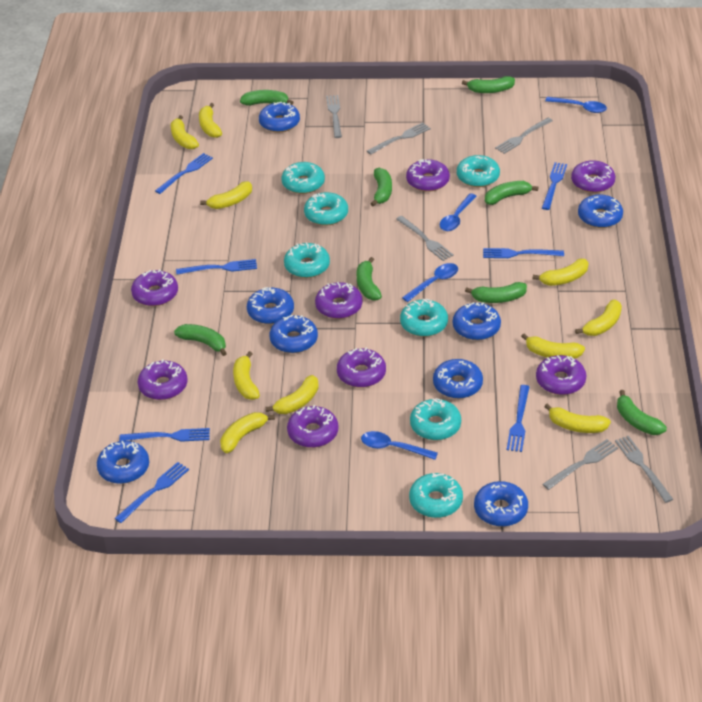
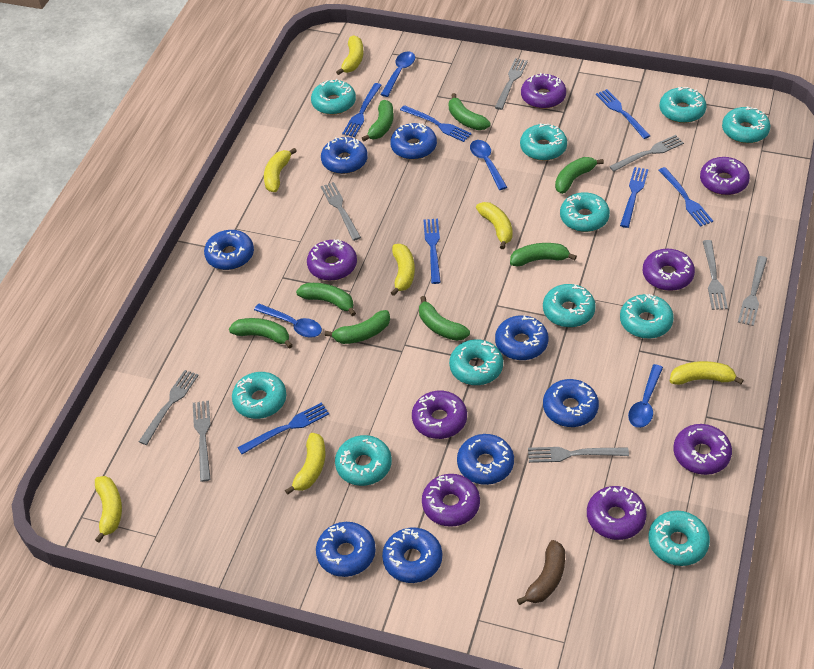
brown banana: 0 -> 1
grey fork: 6 -> 8
turquoise donut: 7 -> 11
yellow banana: 10 -> 7

